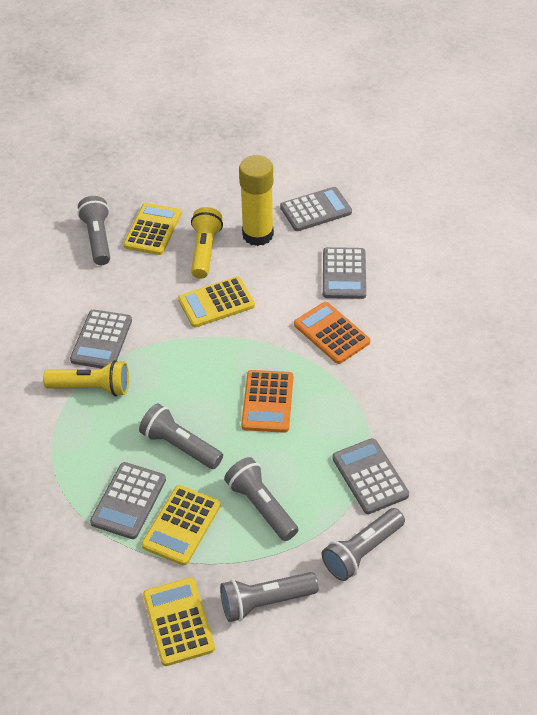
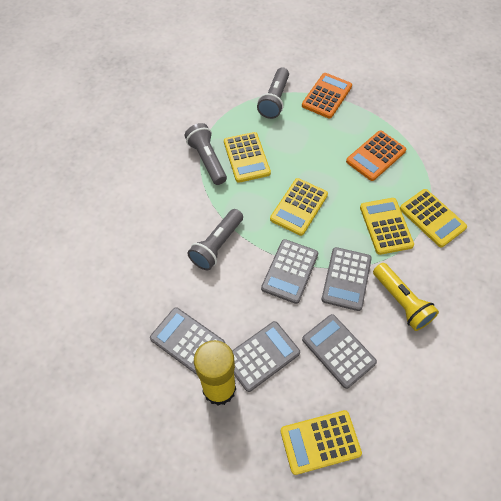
grey flashlight: 5 -> 3
yellow calculator: 4 -> 5
yellow flashlight: 2 -> 1

